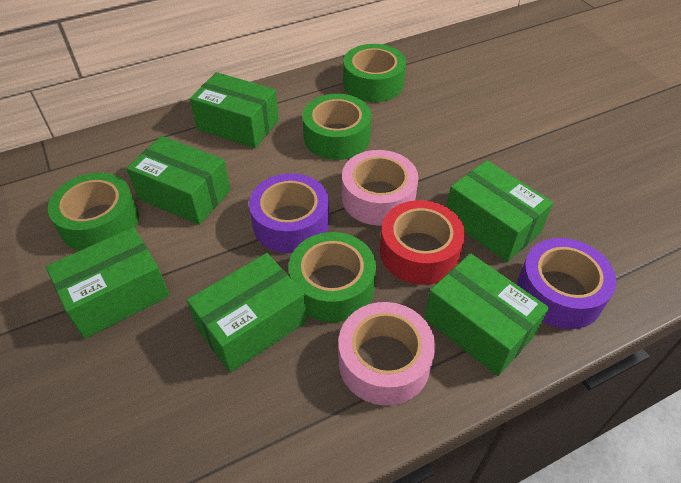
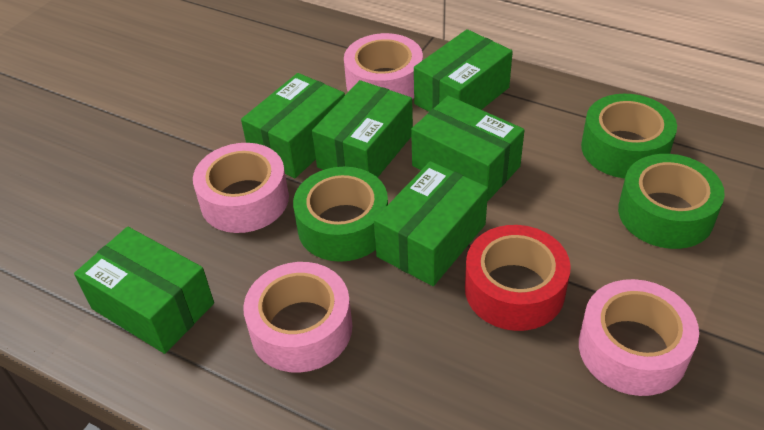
green tape: 4 -> 3
pink tape: 2 -> 4
purple tape: 2 -> 0

